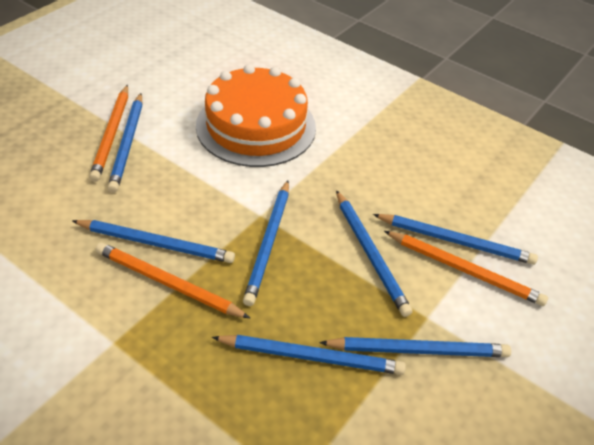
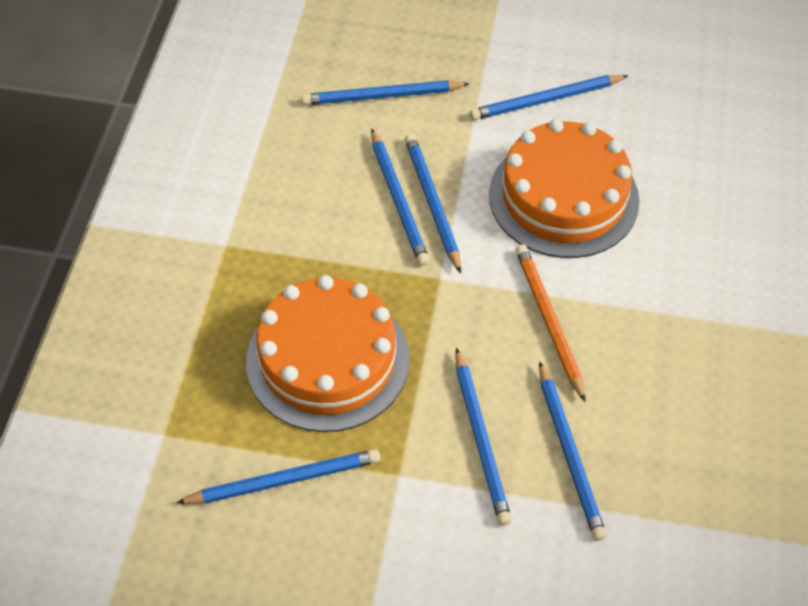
orange cake: 1 -> 2
orange pencil: 3 -> 1

